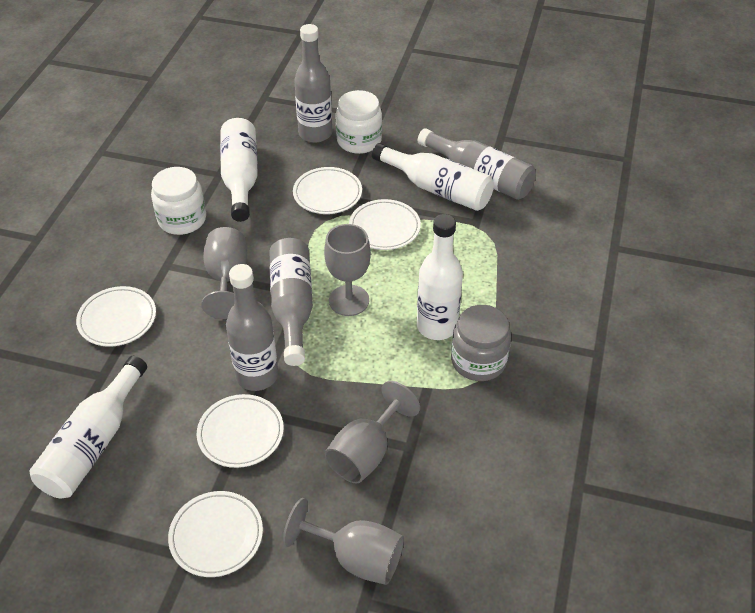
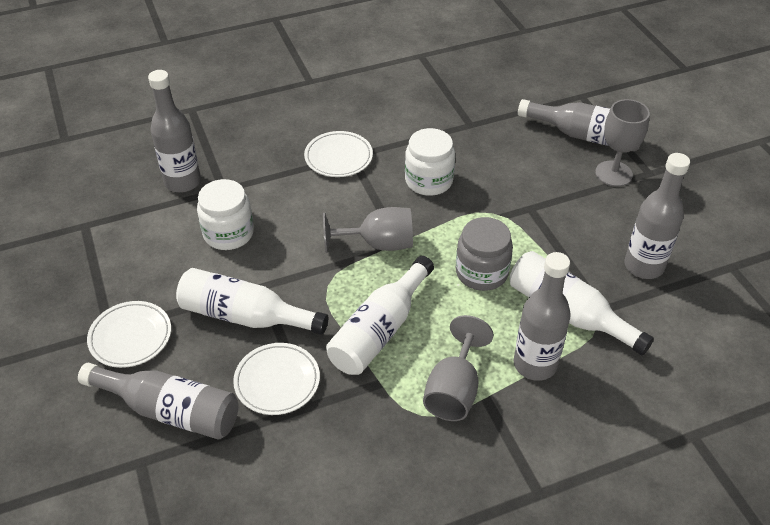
grey bottle: 4 -> 5
grey goblet: 4 -> 3
white bottle: 4 -> 3
white plate: 5 -> 3

